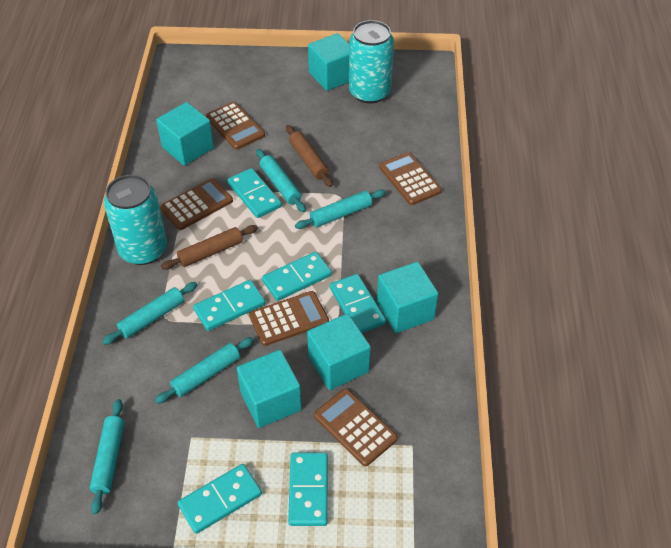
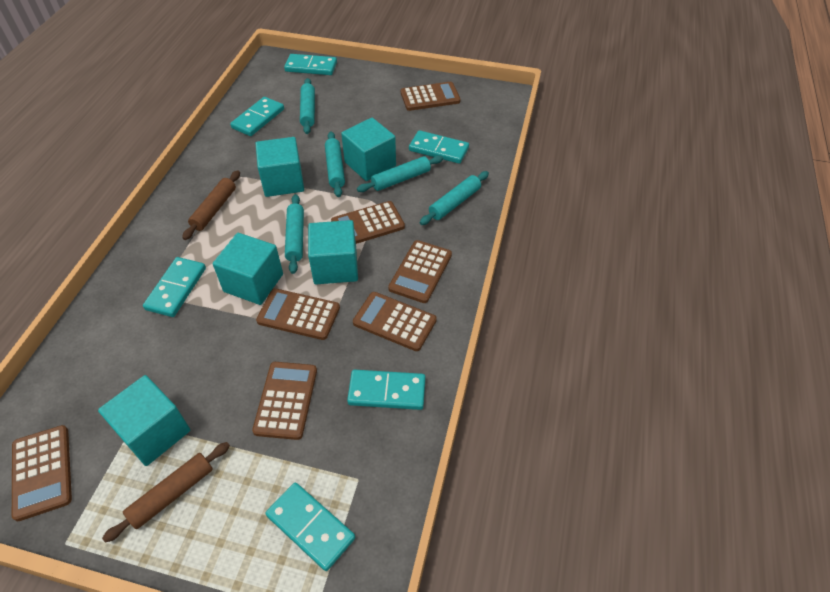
brown calculator: 5 -> 7
turquoise can: 2 -> 0

